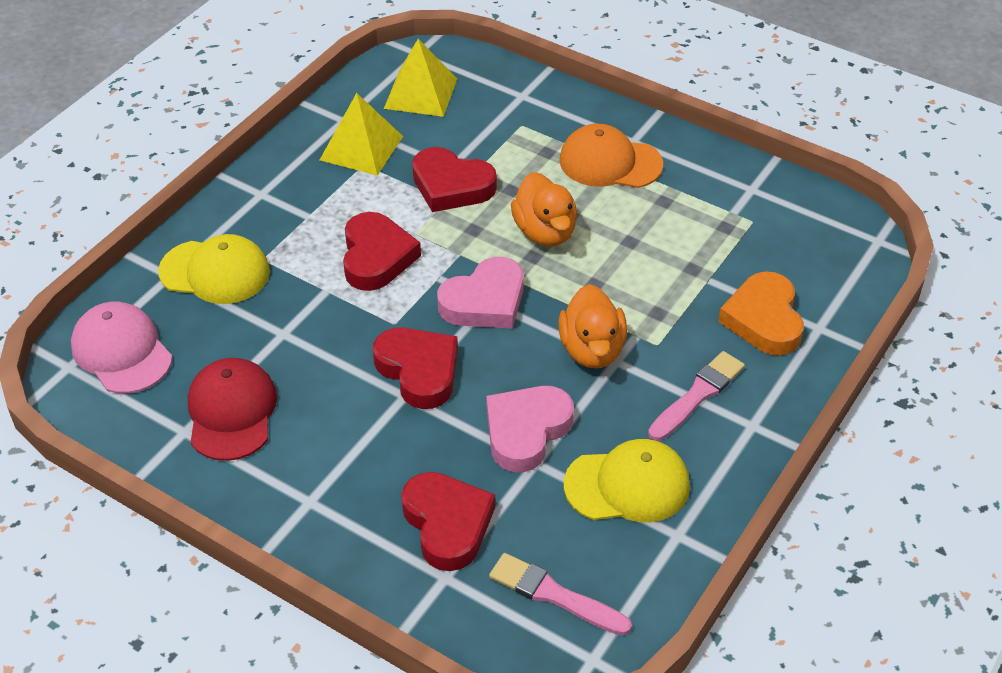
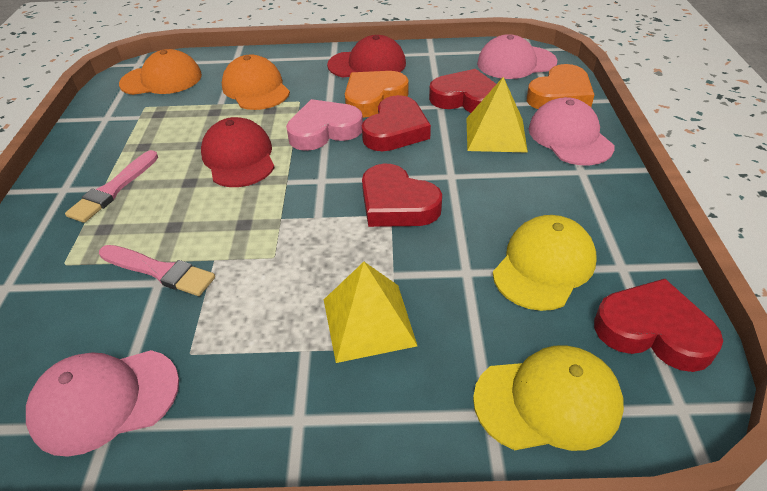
orange cap: 1 -> 2
orange duck: 2 -> 0
orange heart: 1 -> 2
pink cap: 1 -> 3
pink heart: 2 -> 1
red cap: 1 -> 2

